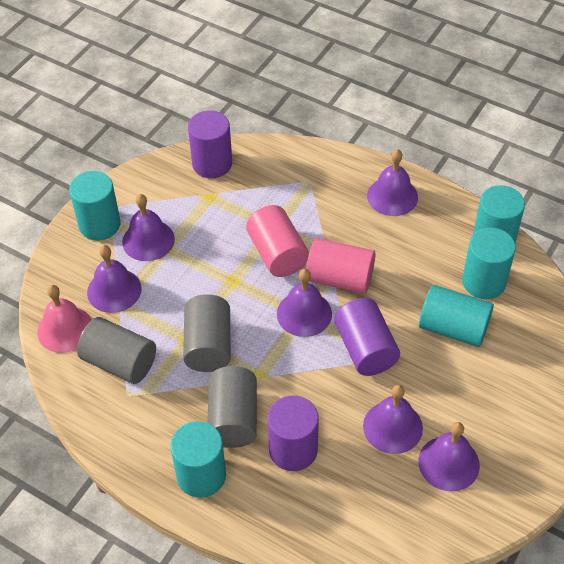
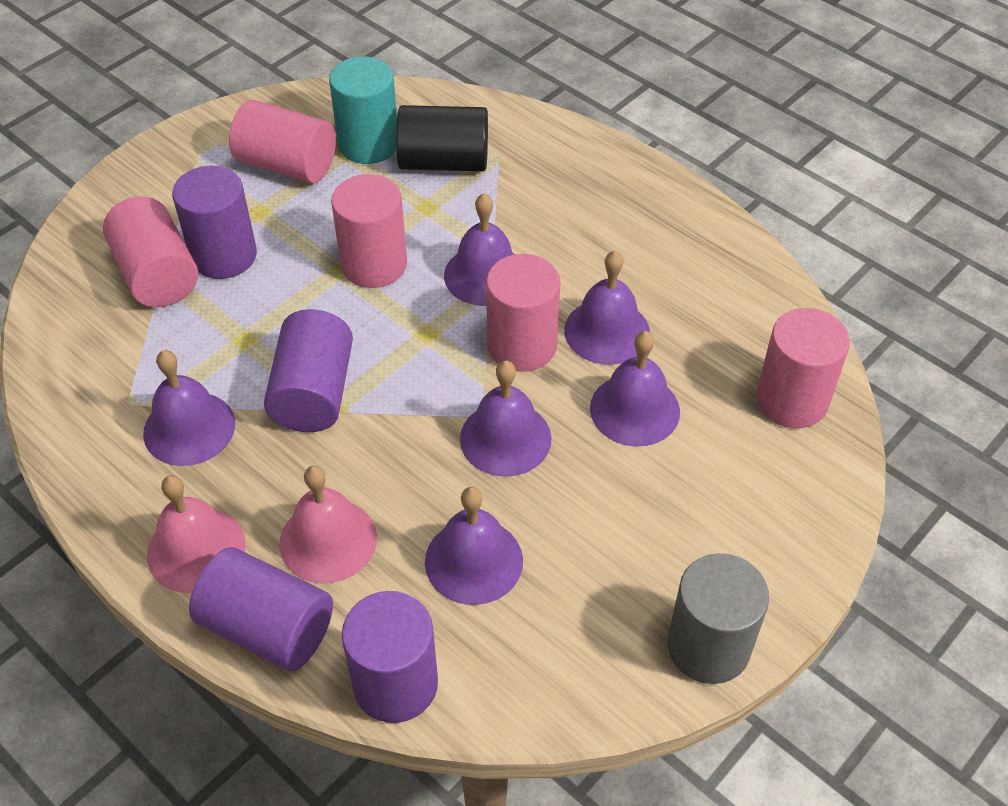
black cylinder: 0 -> 1
grey cylinder: 3 -> 1
pink bell: 1 -> 2
pink cylinder: 2 -> 5
purple cylinder: 3 -> 4
turquoise cylinder: 5 -> 1

